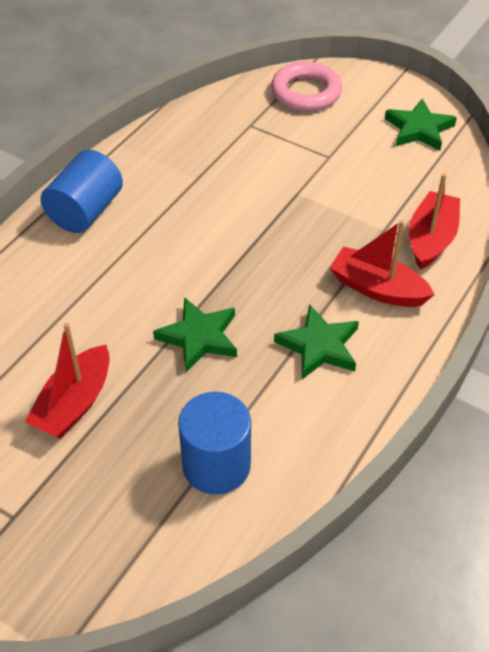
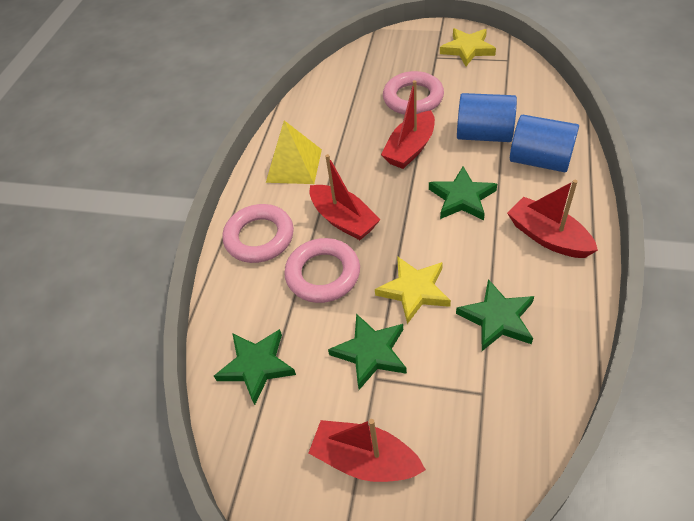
green star: 3 -> 4
pink ring: 1 -> 3
red boat: 3 -> 4
yellow pyramid: 0 -> 1
yellow star: 0 -> 2

